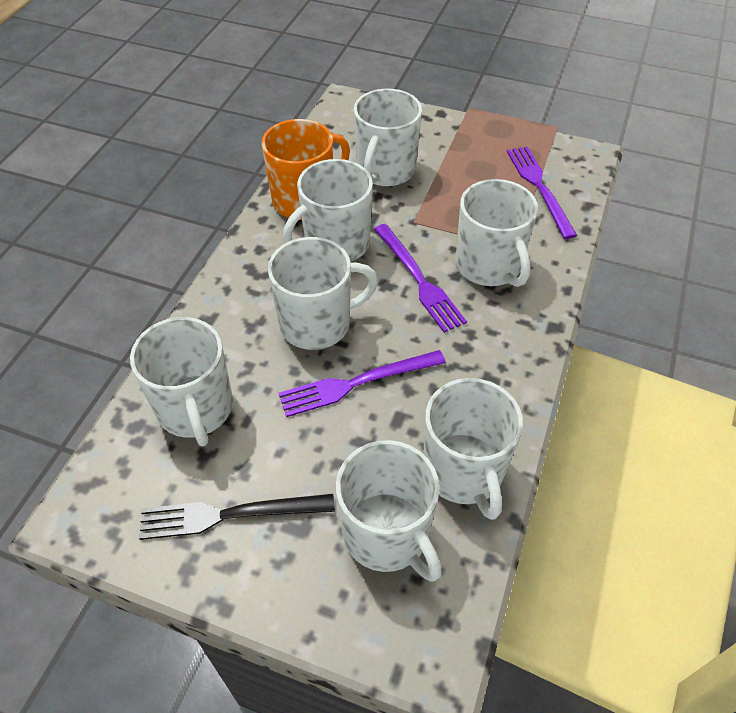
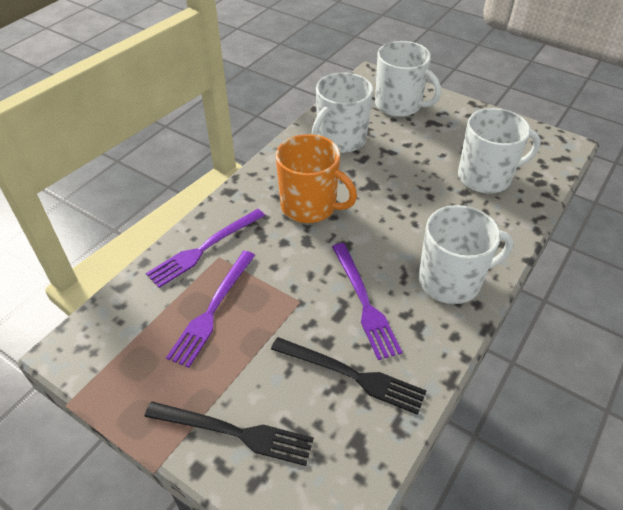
black fork: 1 -> 2
white mug: 7 -> 4

